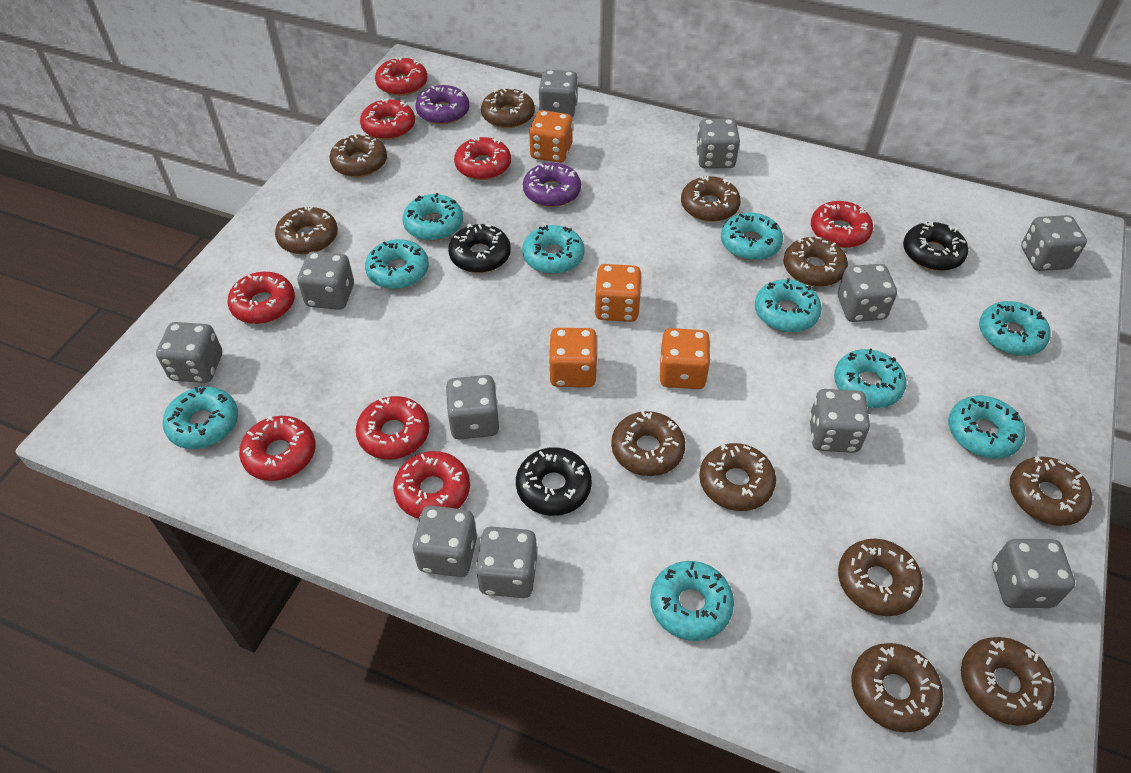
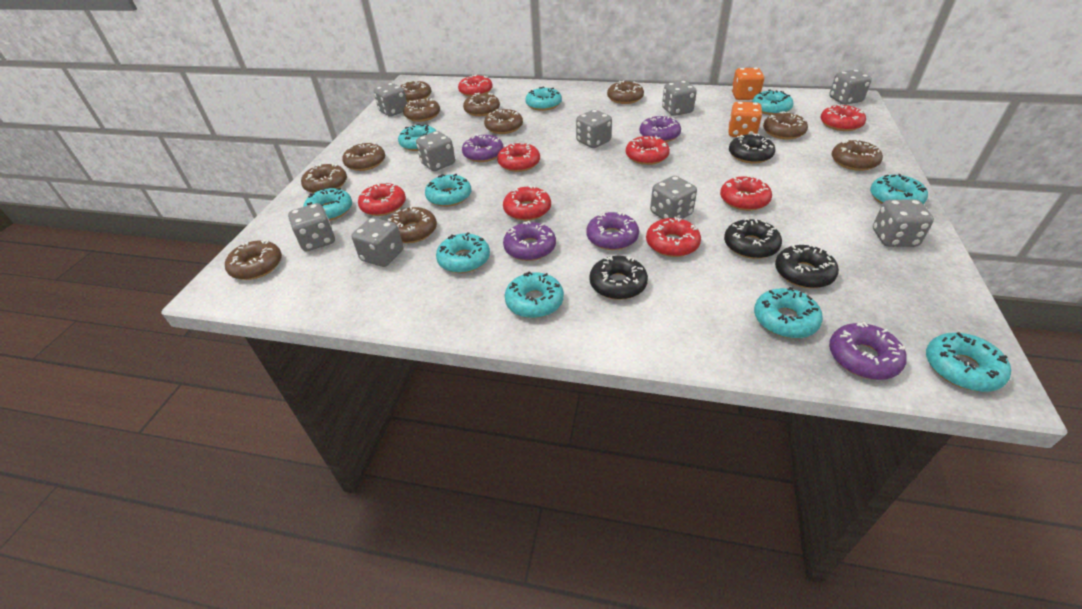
black donut: 3 -> 4
grey dice: 11 -> 9
orange dice: 4 -> 2
purple donut: 2 -> 5

